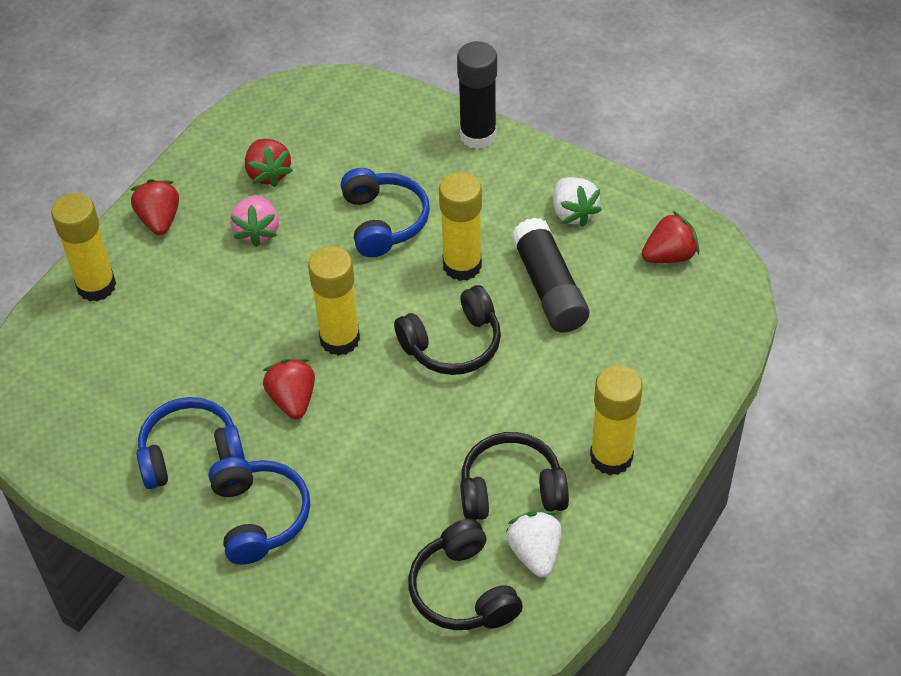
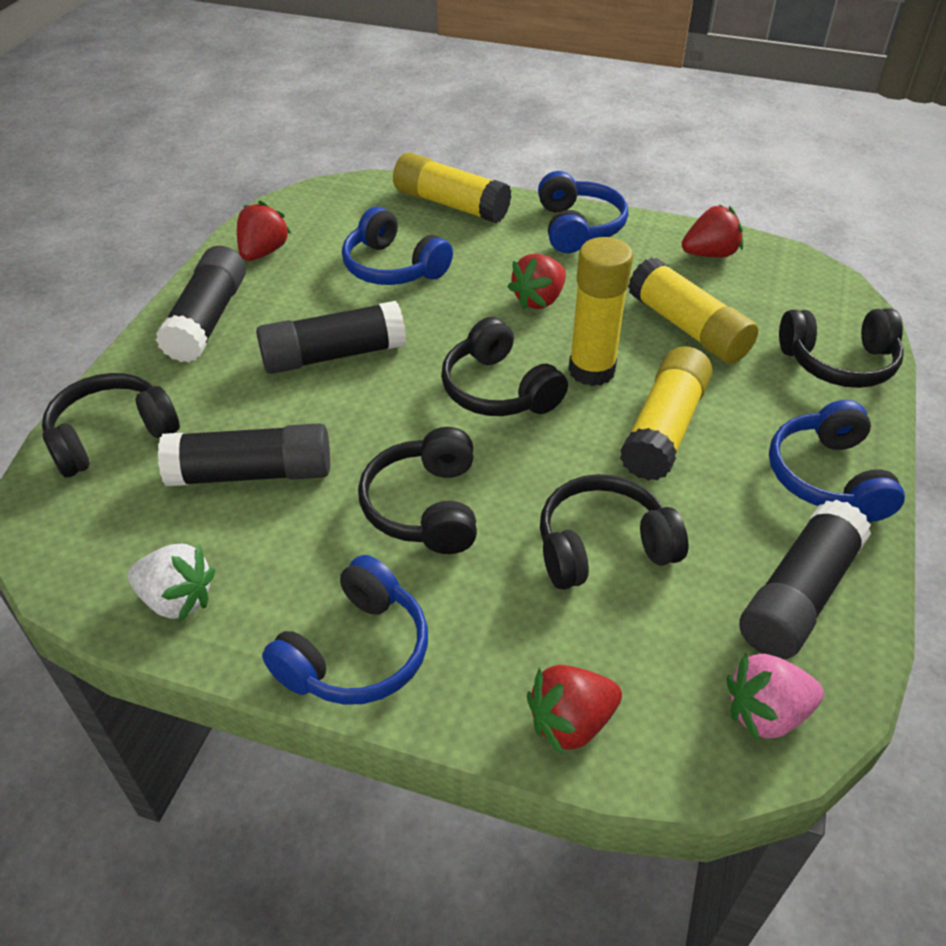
black glue stick: 2 -> 4
black headphones: 3 -> 5
blue headphones: 3 -> 4
white strawberry: 2 -> 1

